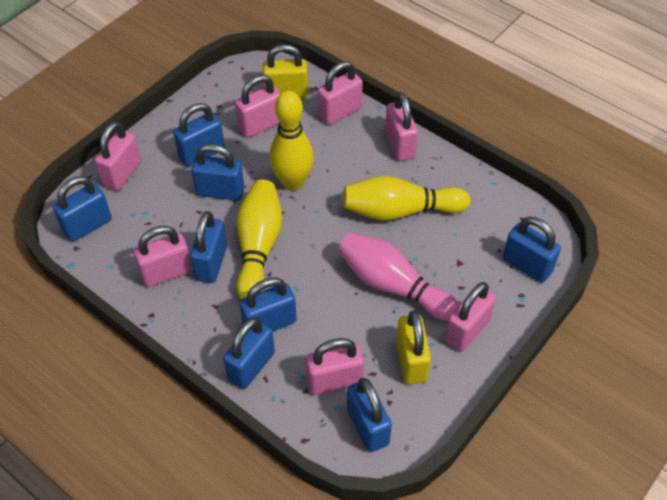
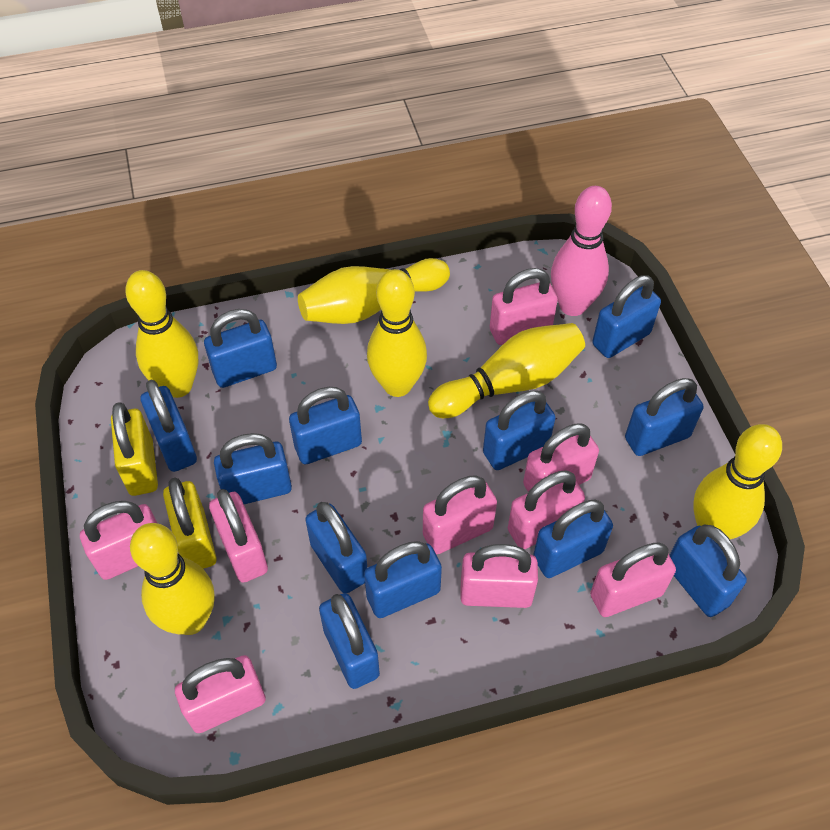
blue padlock: 8 -> 12
pink padlock: 7 -> 9
yellow bowling pin: 3 -> 6

